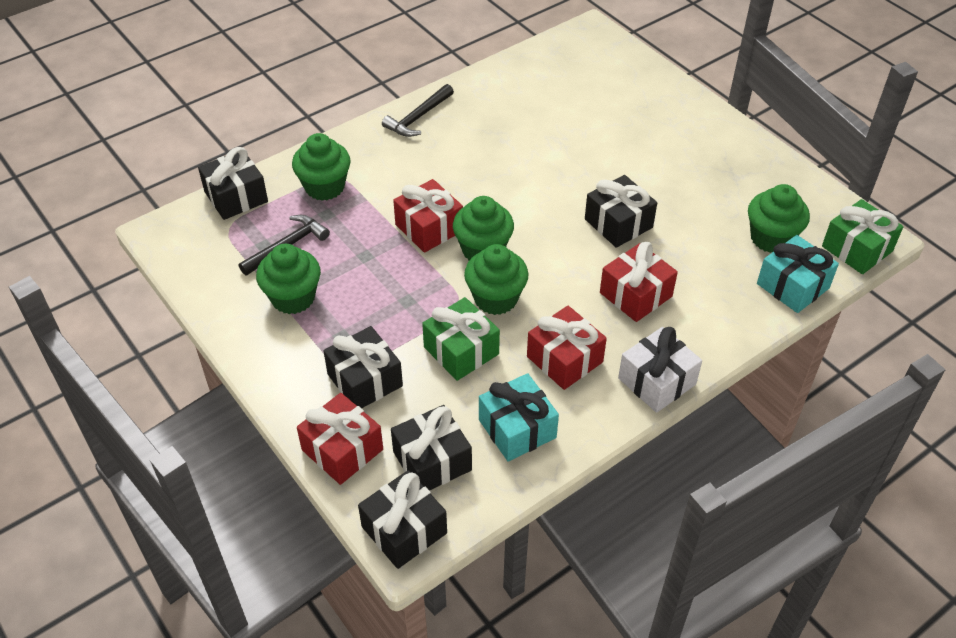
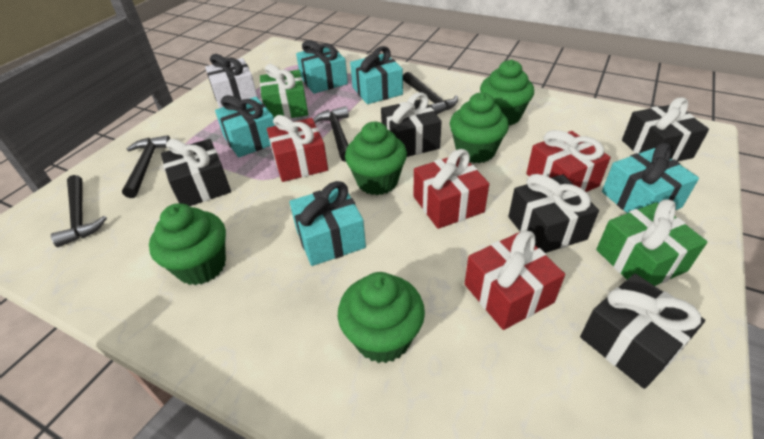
black hammer: 2 -> 4
turquoise gift: 2 -> 5

